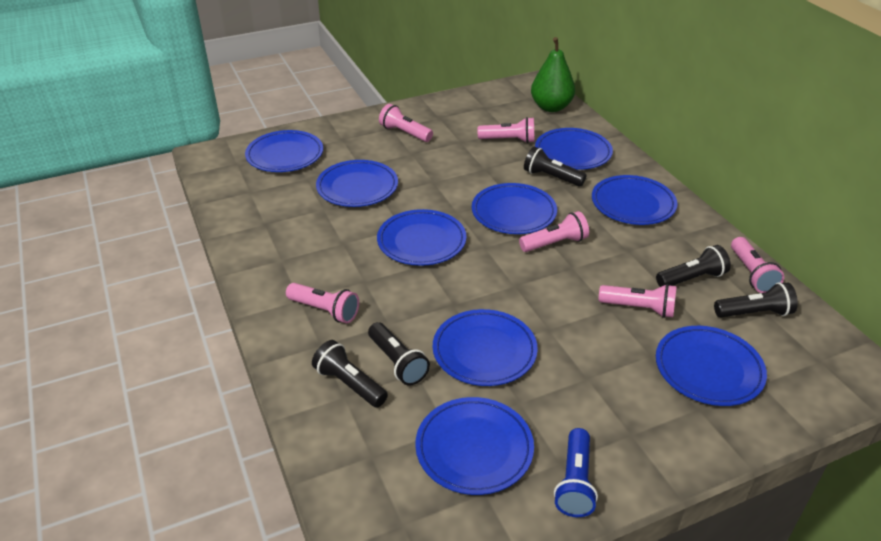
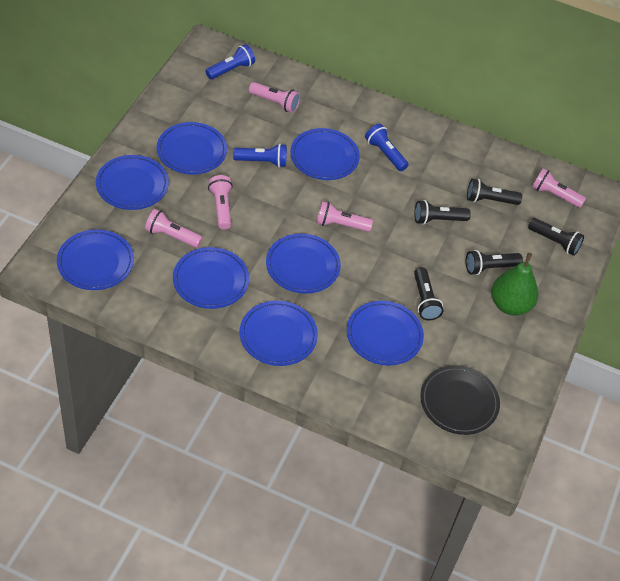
black plate: 0 -> 1
blue flashlight: 1 -> 3
blue plate: 9 -> 8
pink flashlight: 6 -> 5

